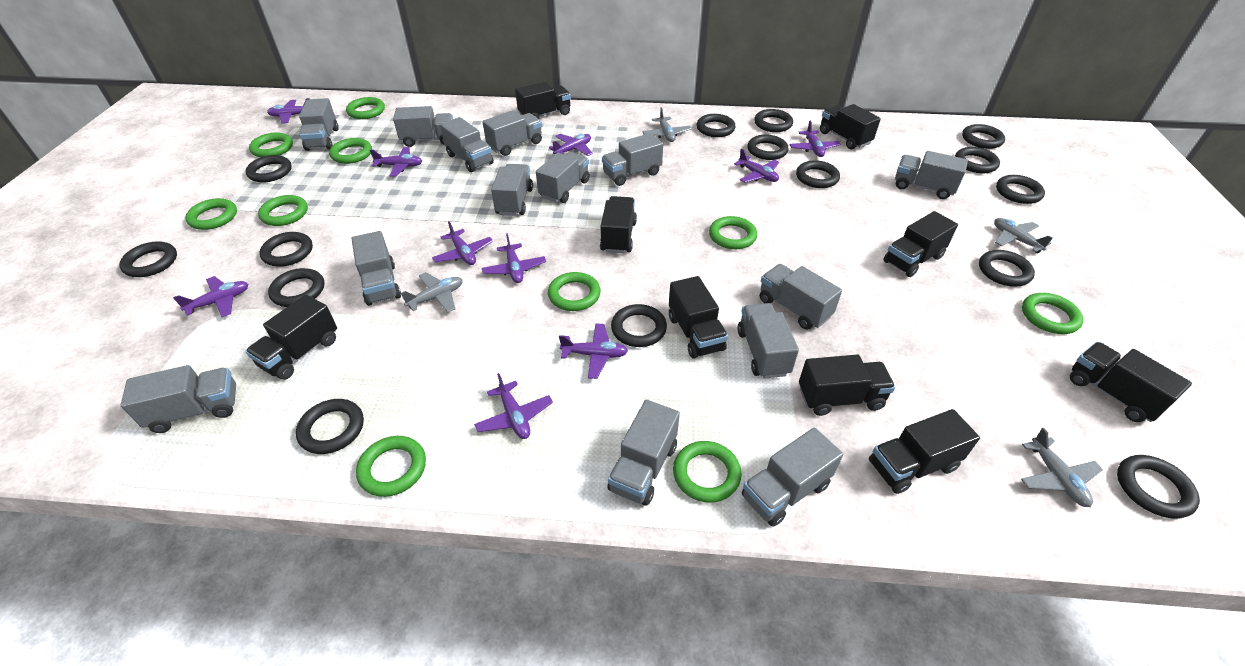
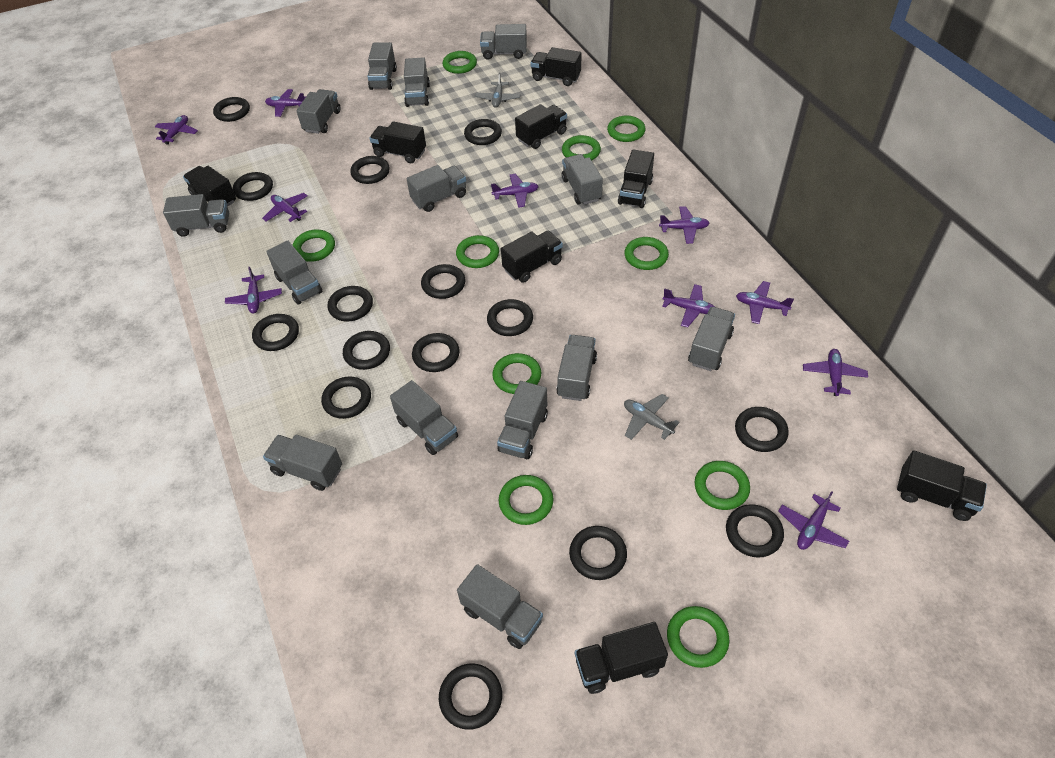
black truck: 9 -> 8
grey plane: 4 -> 2

